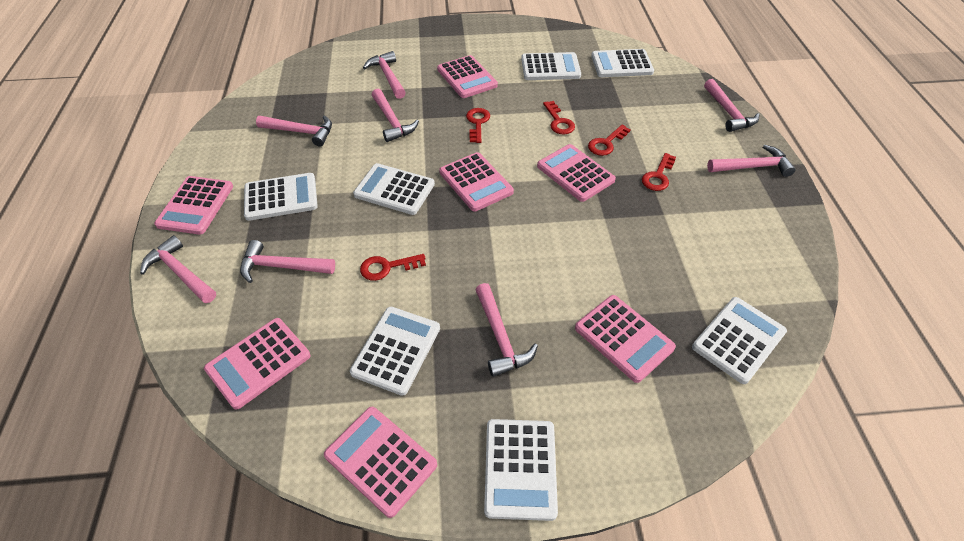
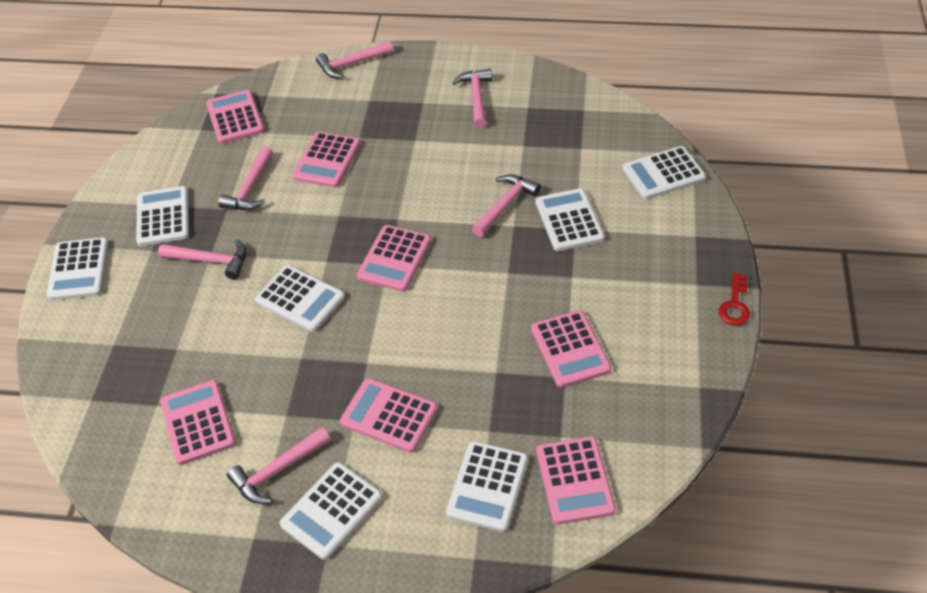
pink hammer: 8 -> 6
red key: 5 -> 1

